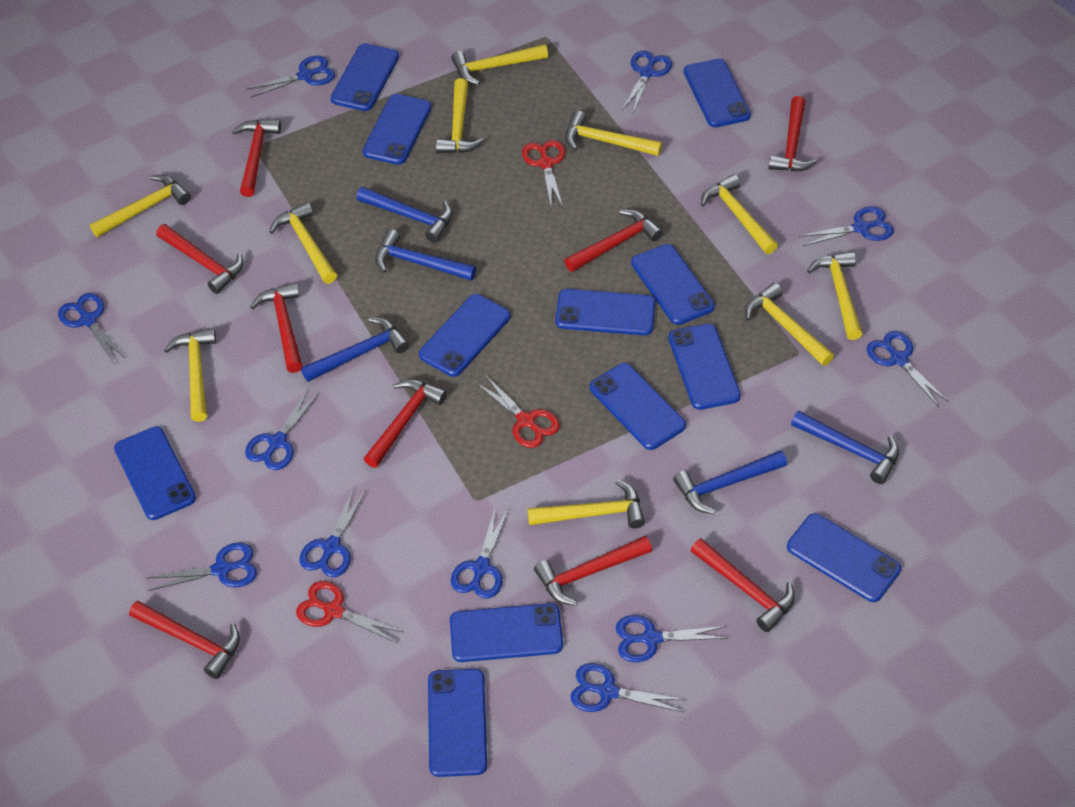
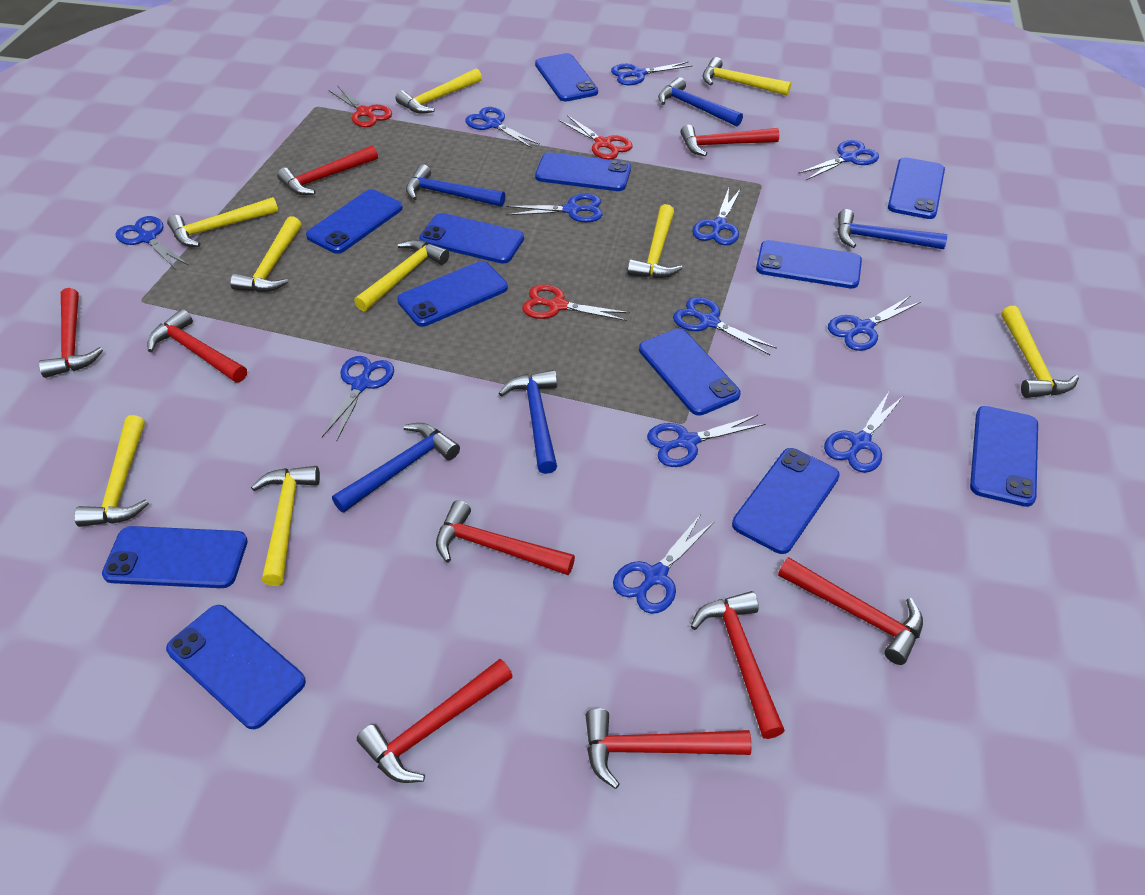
blue scissors: 11 -> 12
yellow hammer: 10 -> 9

